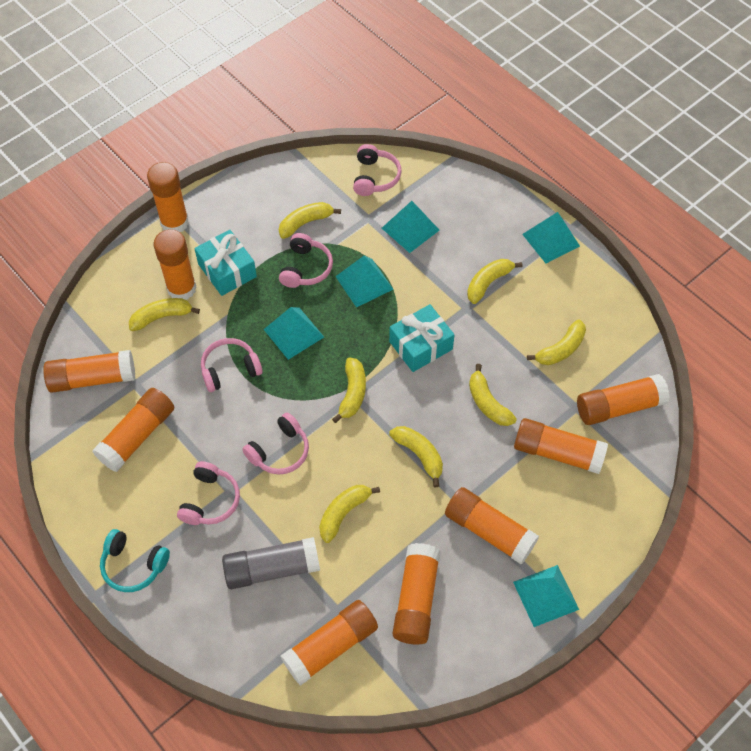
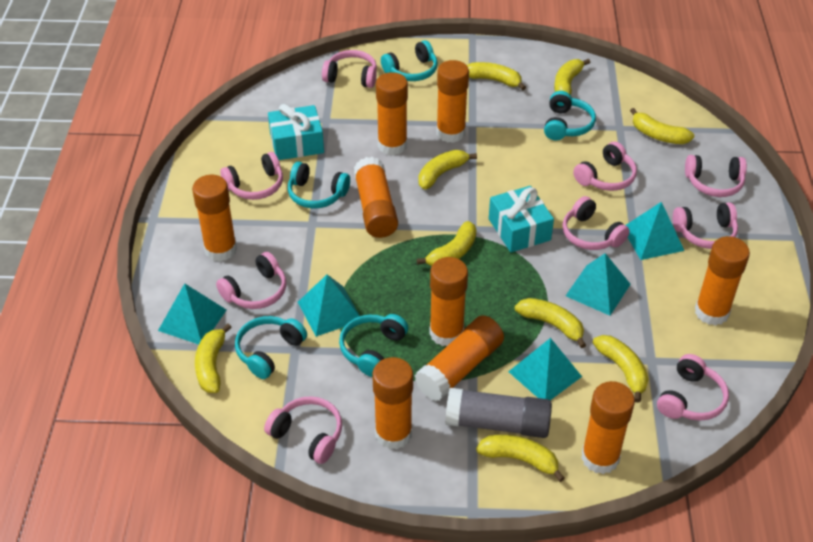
pink headphones: 5 -> 9
turquoise headphones: 1 -> 5
yellow banana: 8 -> 9

